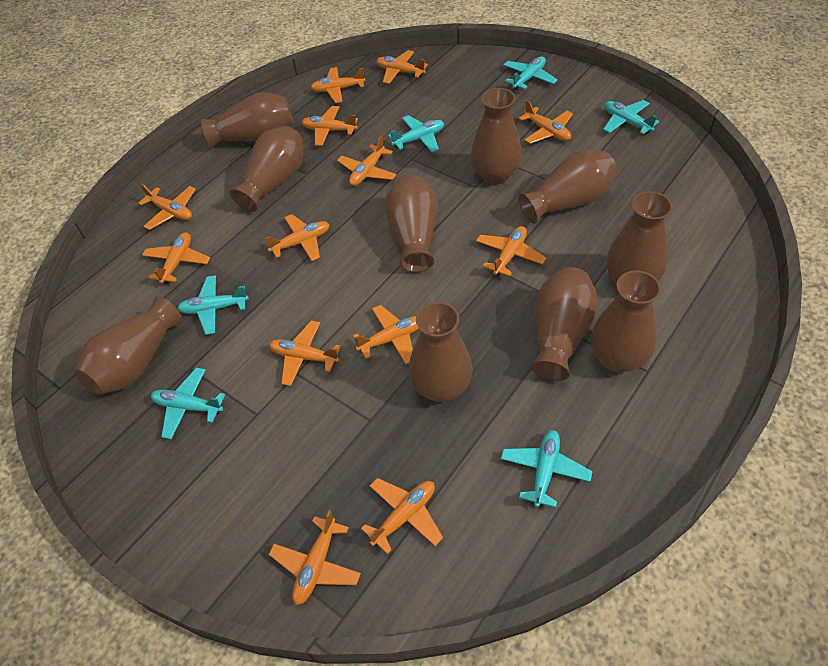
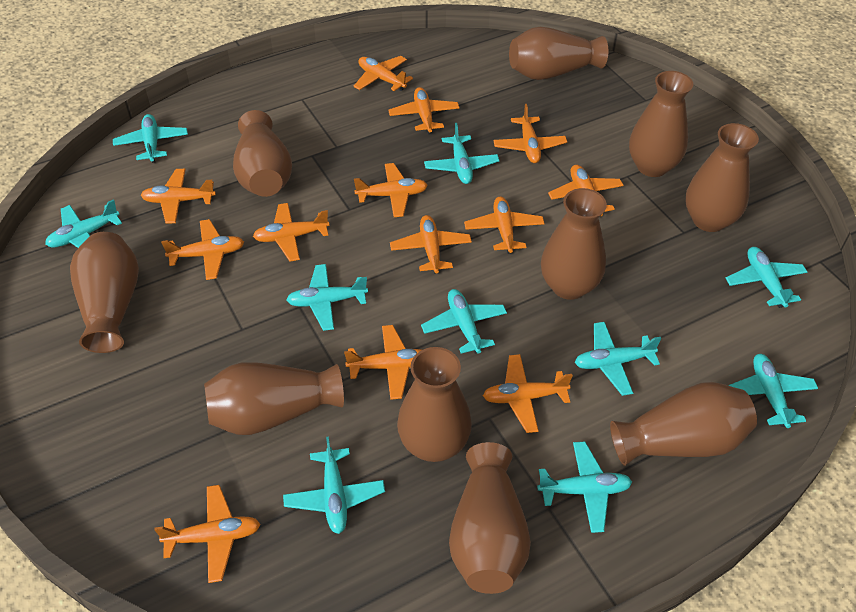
turquoise plane: 6 -> 10

